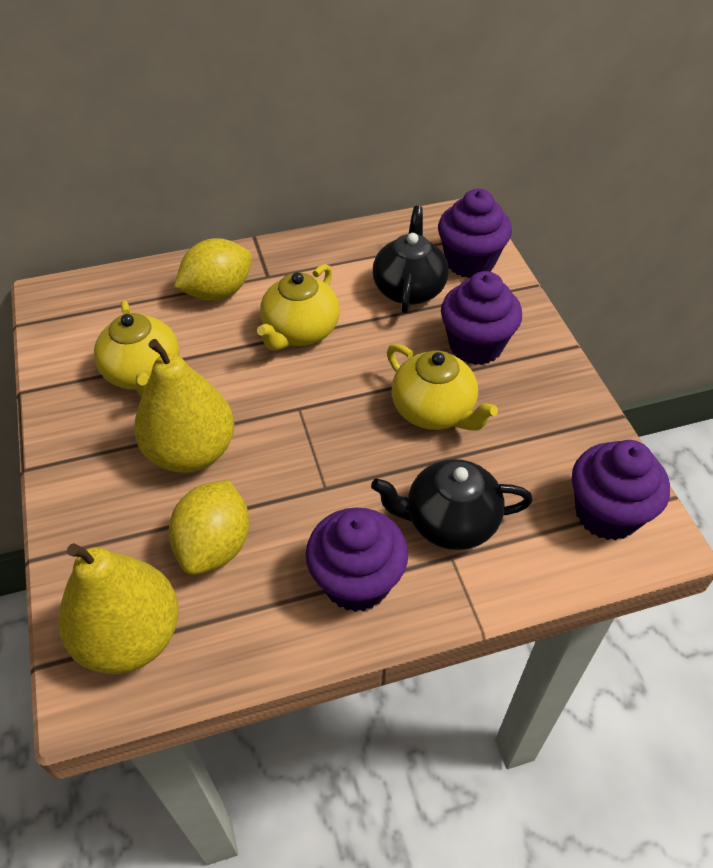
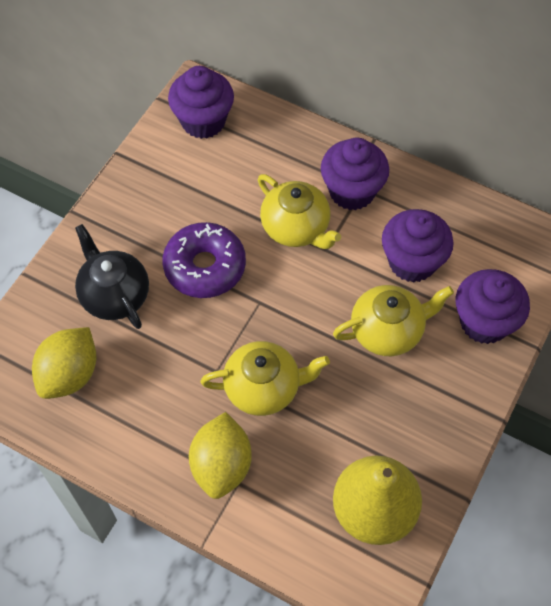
black teapot: 2 -> 1
purple donut: 0 -> 1
yellow pear: 2 -> 1

